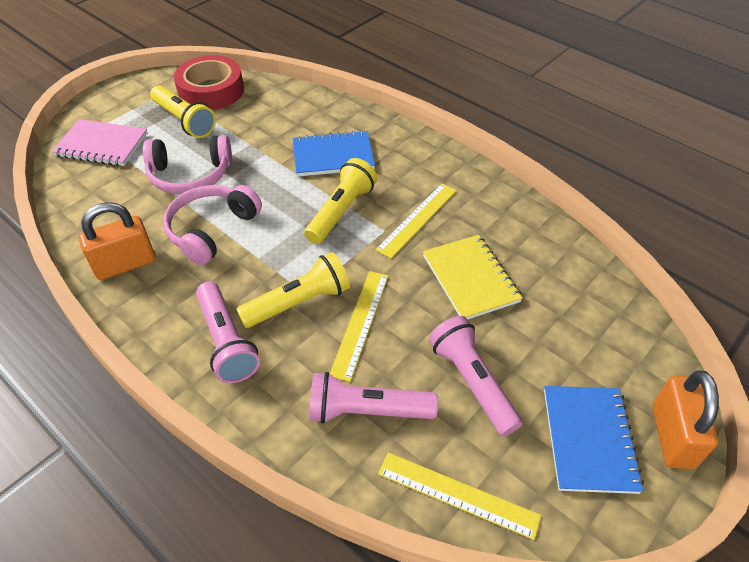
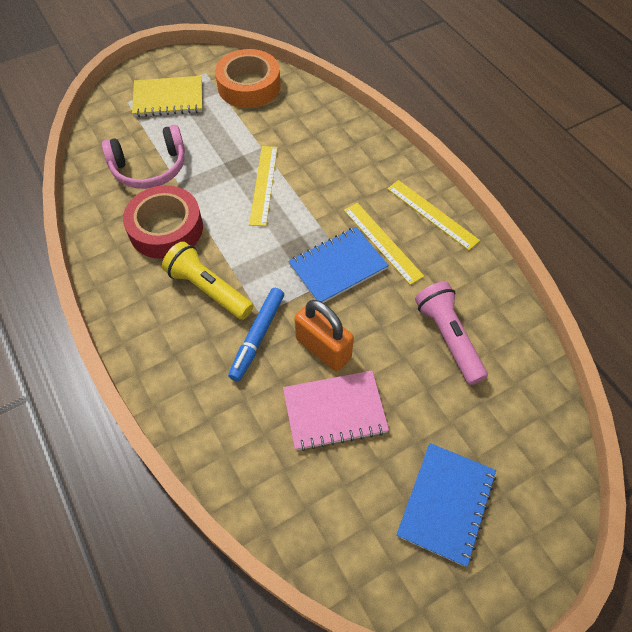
blue marker: 0 -> 1
orange padlock: 2 -> 1
orange tape: 0 -> 1
pink flashlight: 3 -> 1
pink headphones: 2 -> 1
yellow flashlight: 3 -> 1

